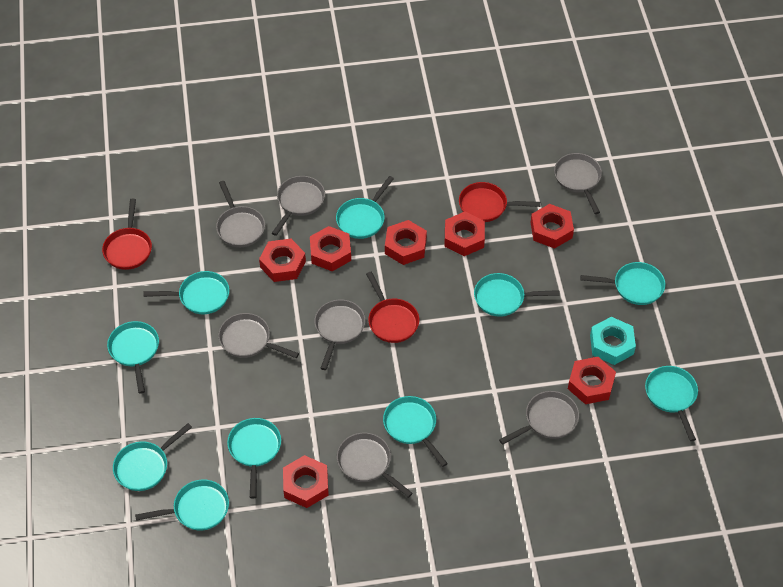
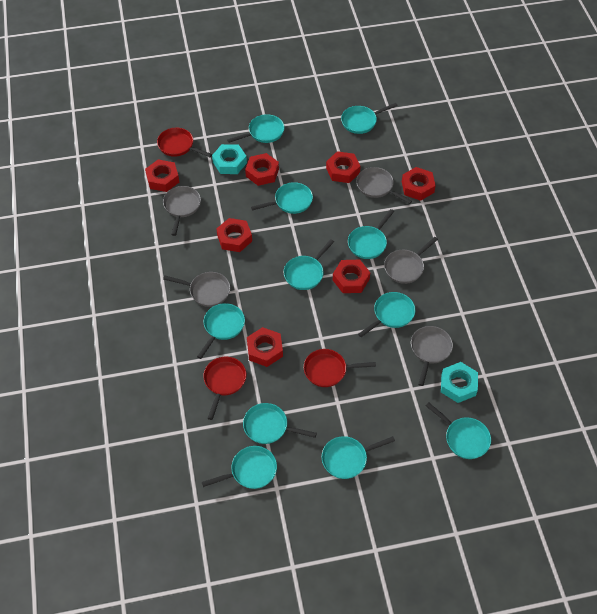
grey pan: 7 -> 5
turquoise nut: 1 -> 2
turquoise pan: 10 -> 11

